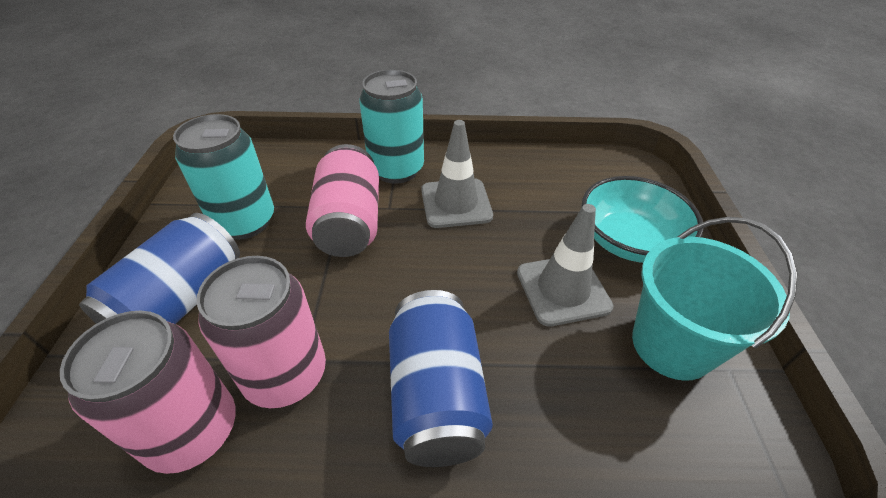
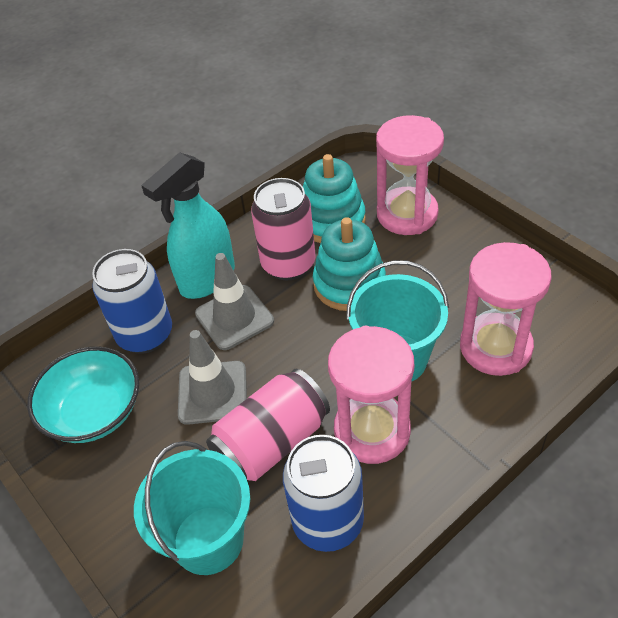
pink can: 3 -> 2
pink hourglass: 0 -> 3
turquoise bucket: 1 -> 2
turquoise can: 2 -> 0
turquoise spray bottle: 0 -> 1
turquoise stacking toy: 0 -> 2

